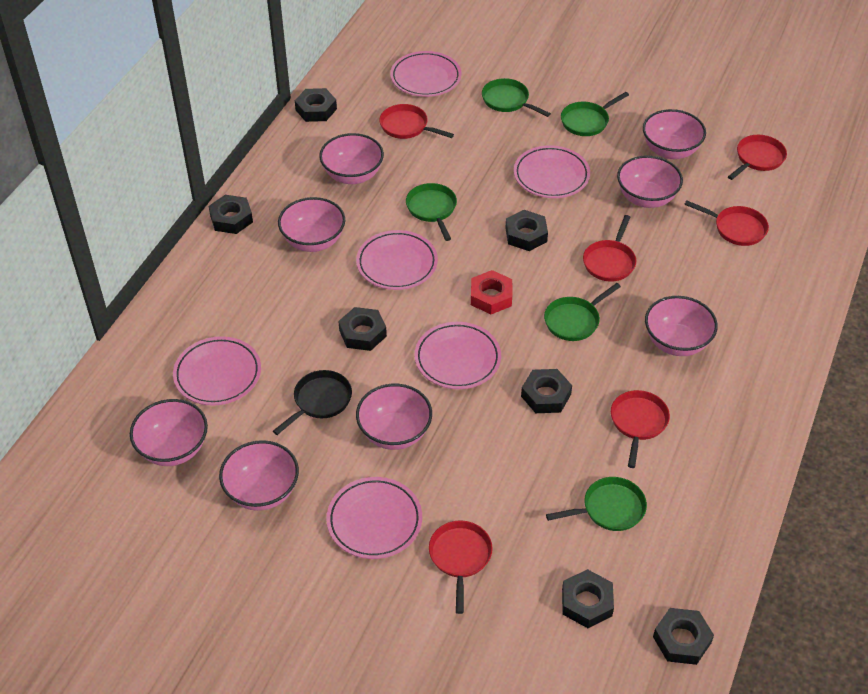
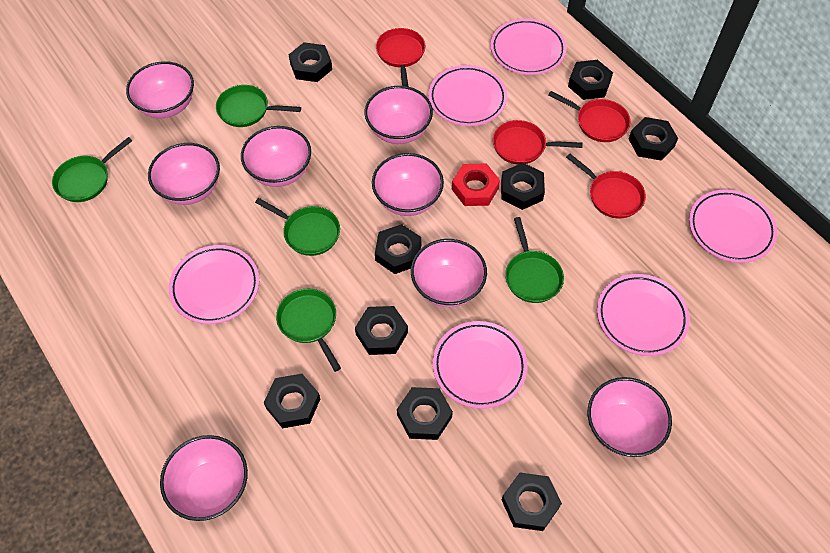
black nut: 7 -> 9
black pan: 1 -> 0
red pan: 6 -> 4

